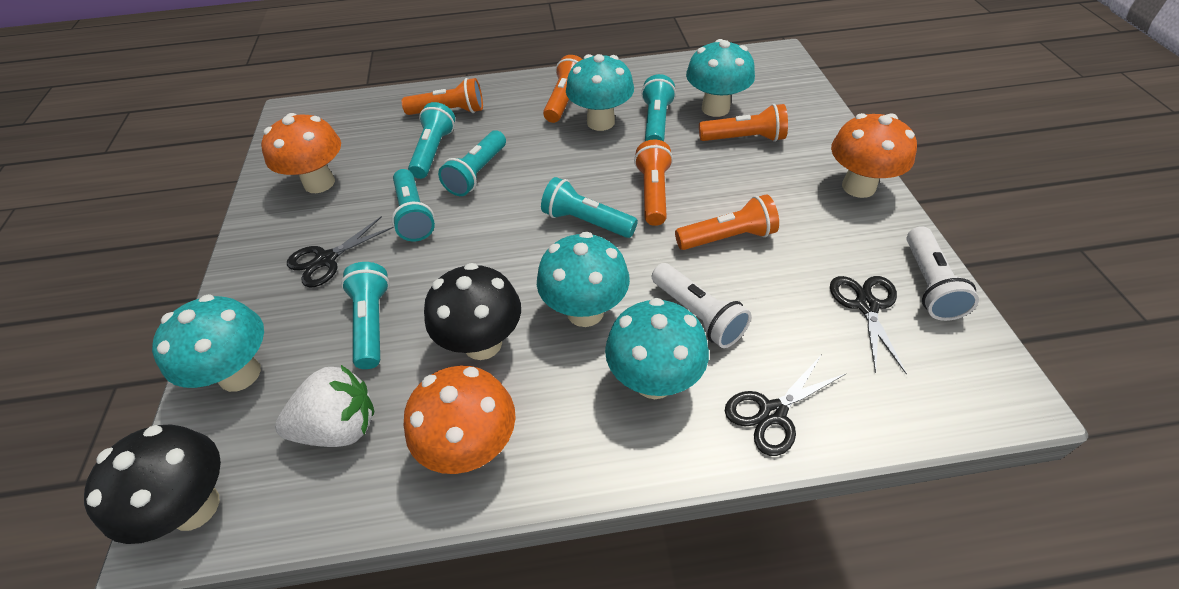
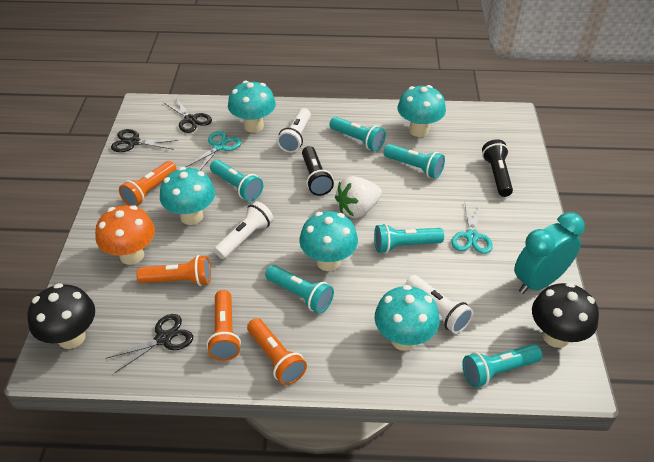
black flashlight: 0 -> 2
orange flashlight: 5 -> 4
orange mushroom: 3 -> 1
turquoise clock: 0 -> 1
turquoise scissors: 0 -> 2
white flashlight: 2 -> 3

